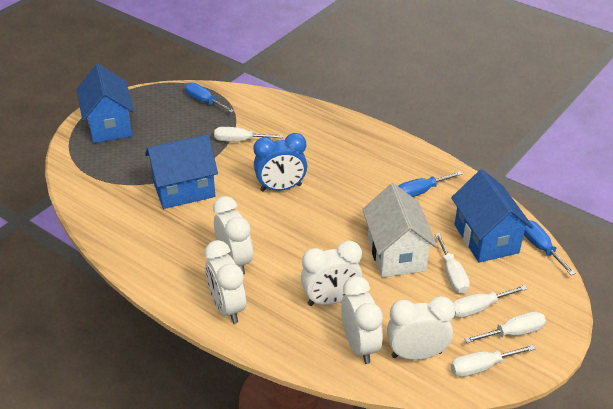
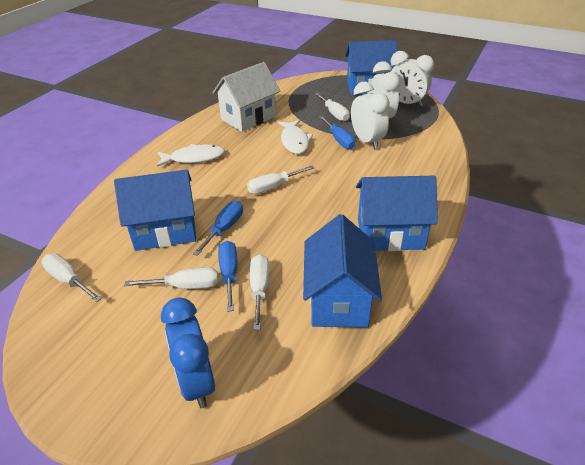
blue house: 3 -> 4
white clock: 5 -> 3
white fish: 0 -> 2

